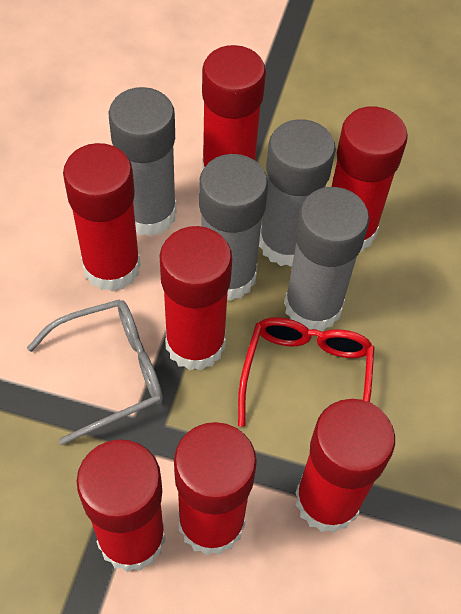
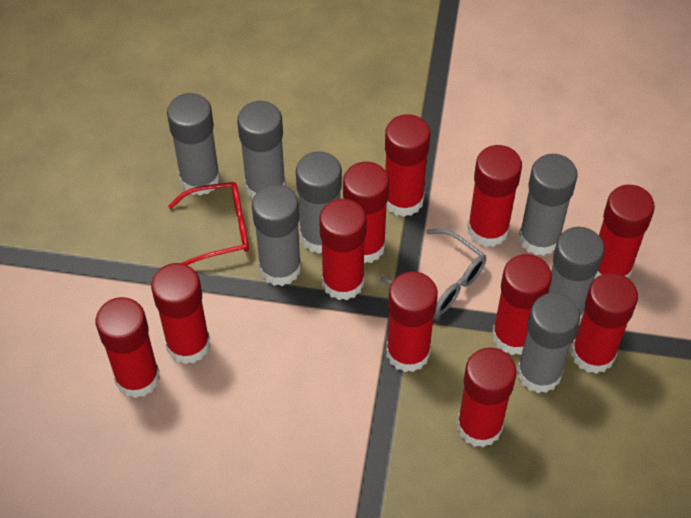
grey glue stick: 4 -> 7
red glue stick: 7 -> 11

